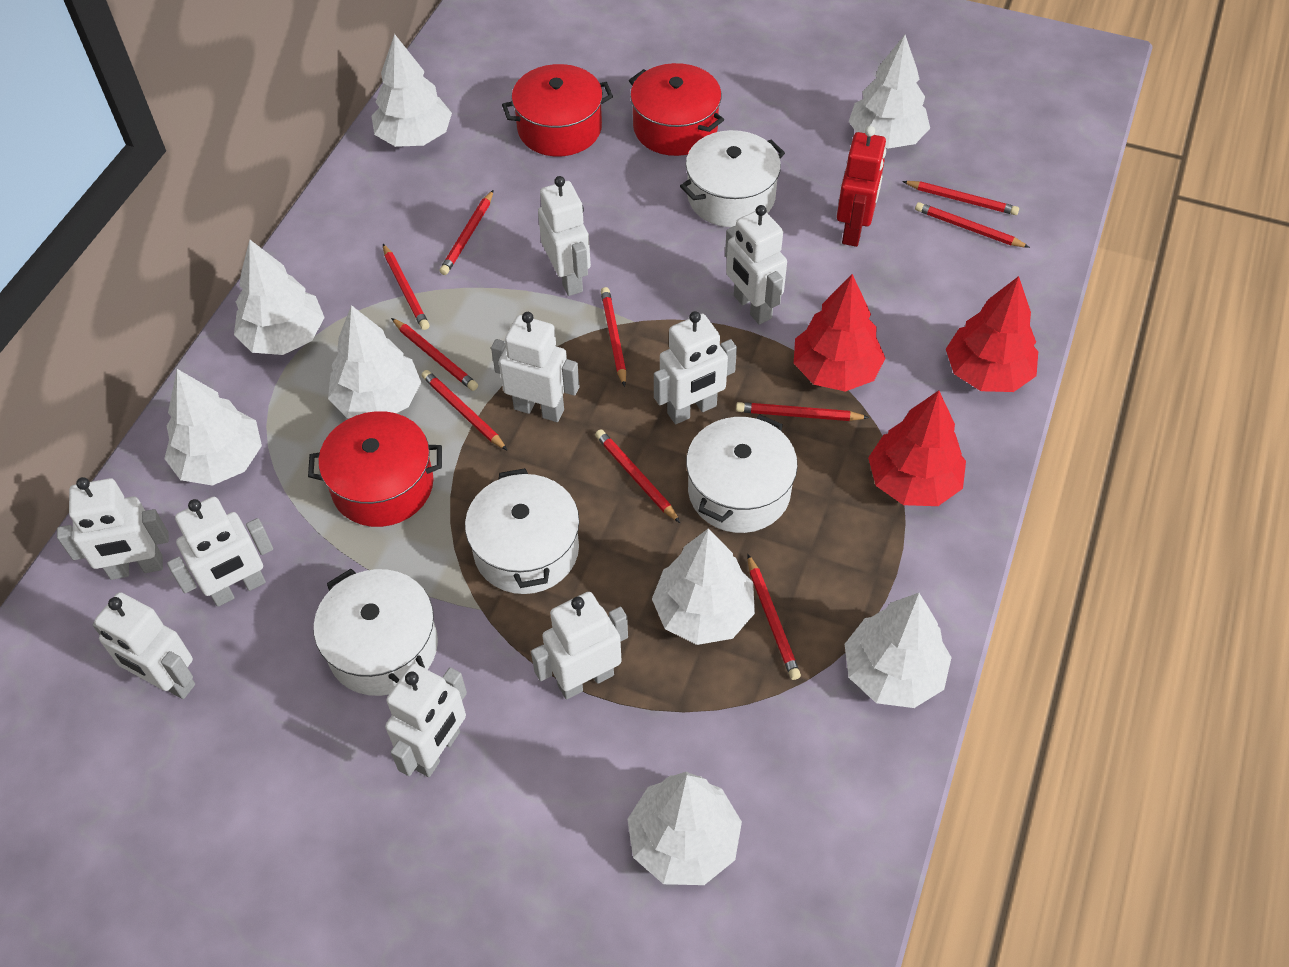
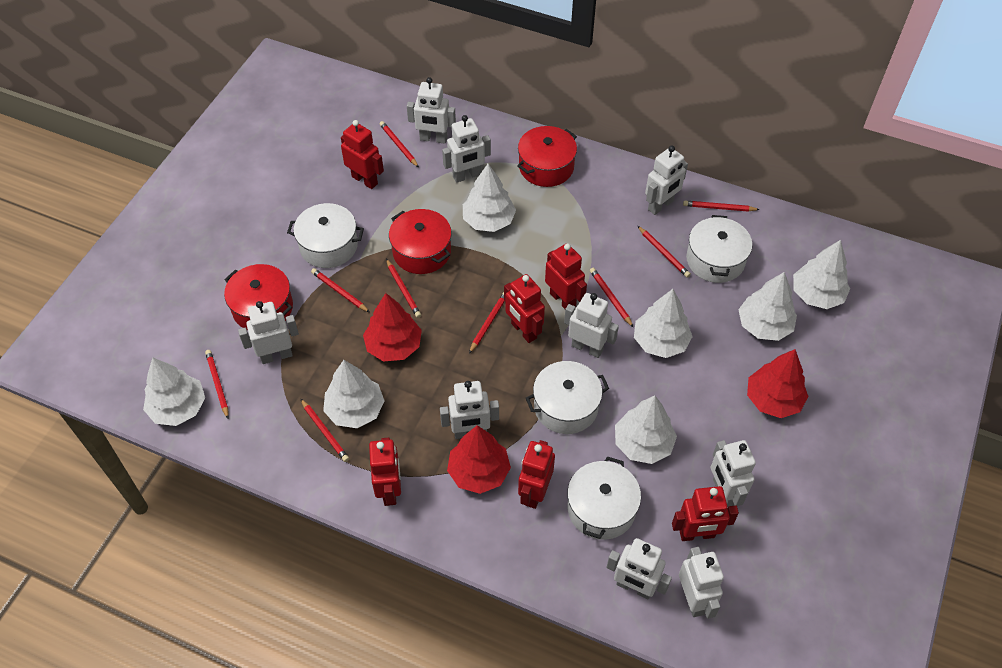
red pencil: 10 -> 9
red robot: 1 -> 6
white tree: 8 -> 7

